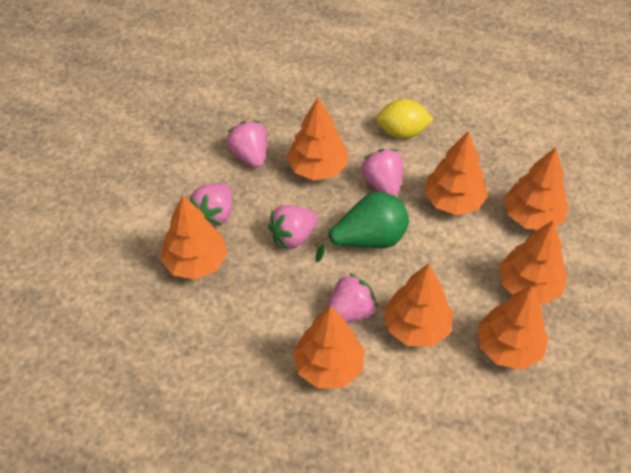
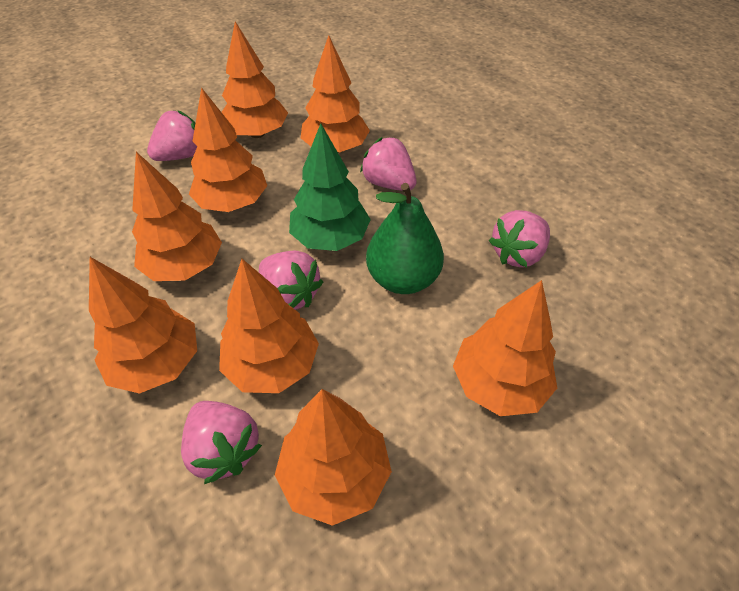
green tree: 0 -> 1
yellow lemon: 1 -> 0

